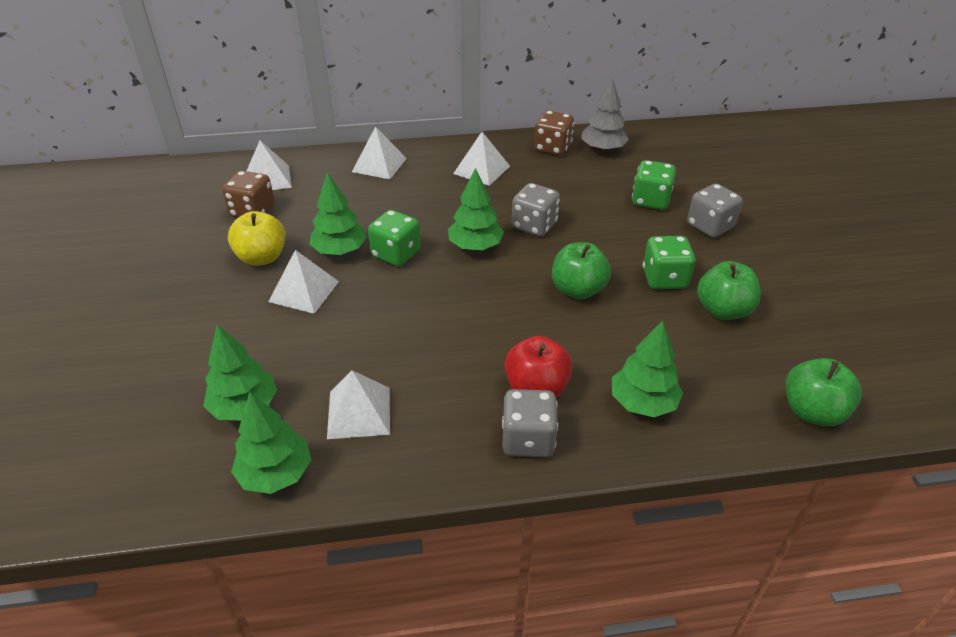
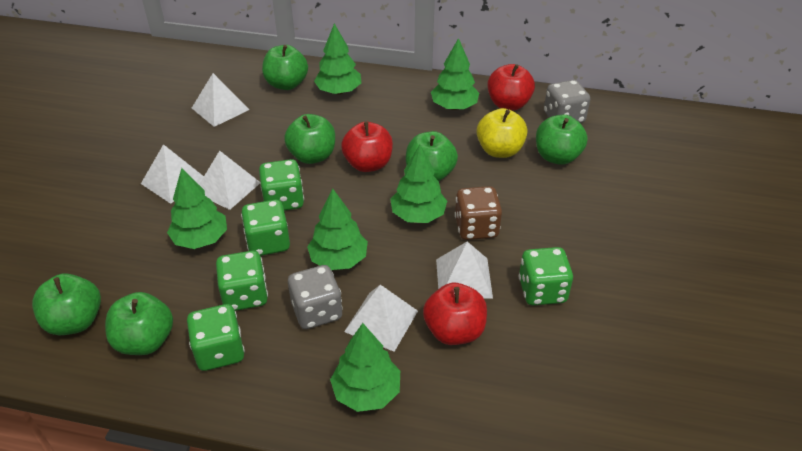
brown dice: 2 -> 1
green apple: 3 -> 6
green dice: 3 -> 5
green tree: 5 -> 6
grey dice: 3 -> 2
grey tree: 1 -> 0
red apple: 1 -> 3

